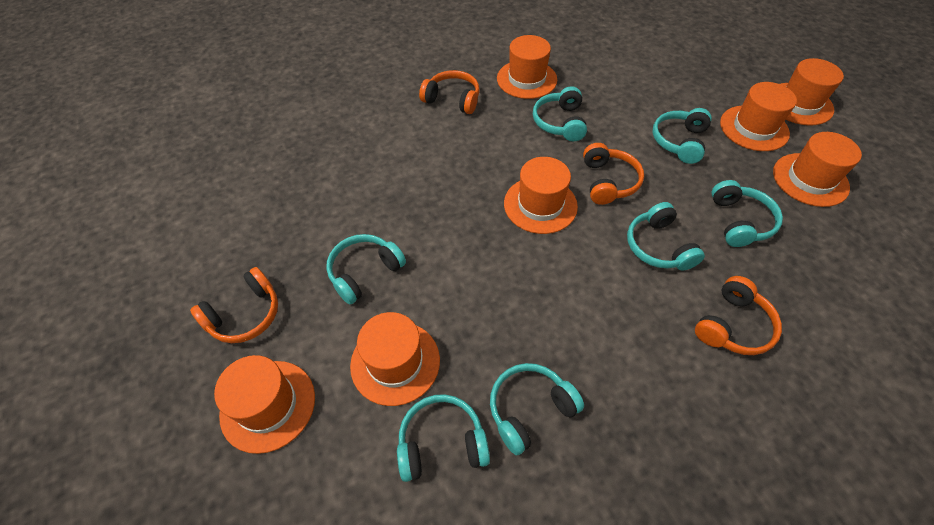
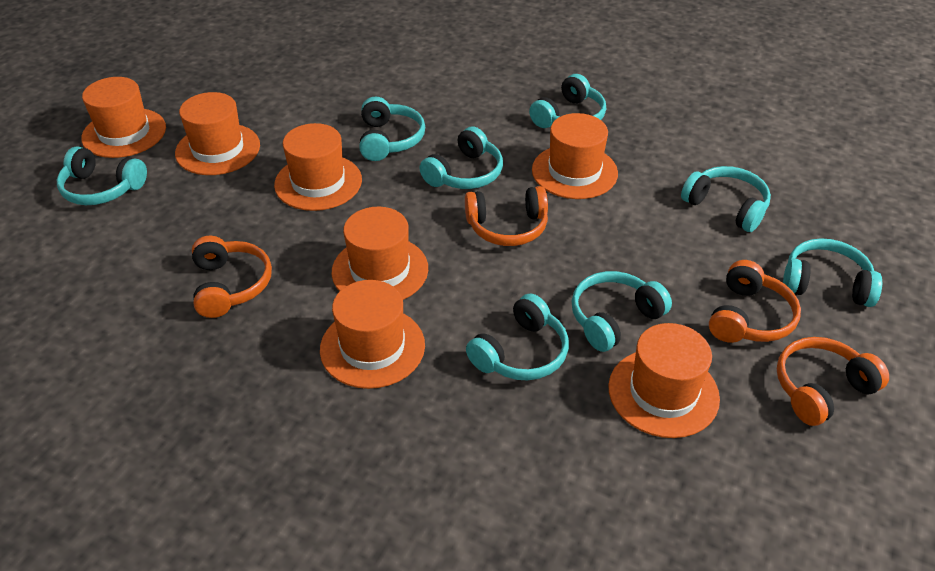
turquoise headphones: 7 -> 8

